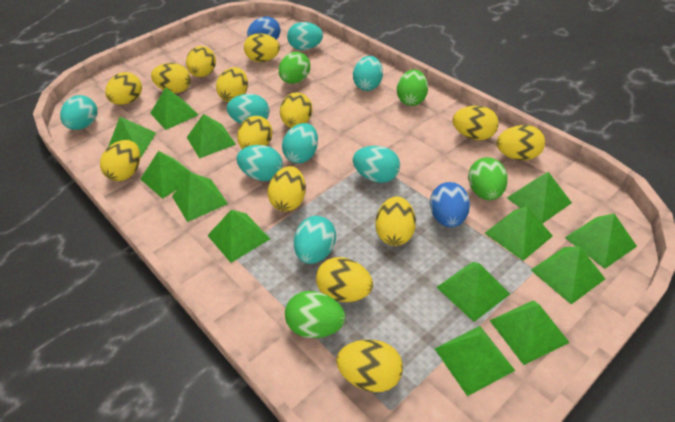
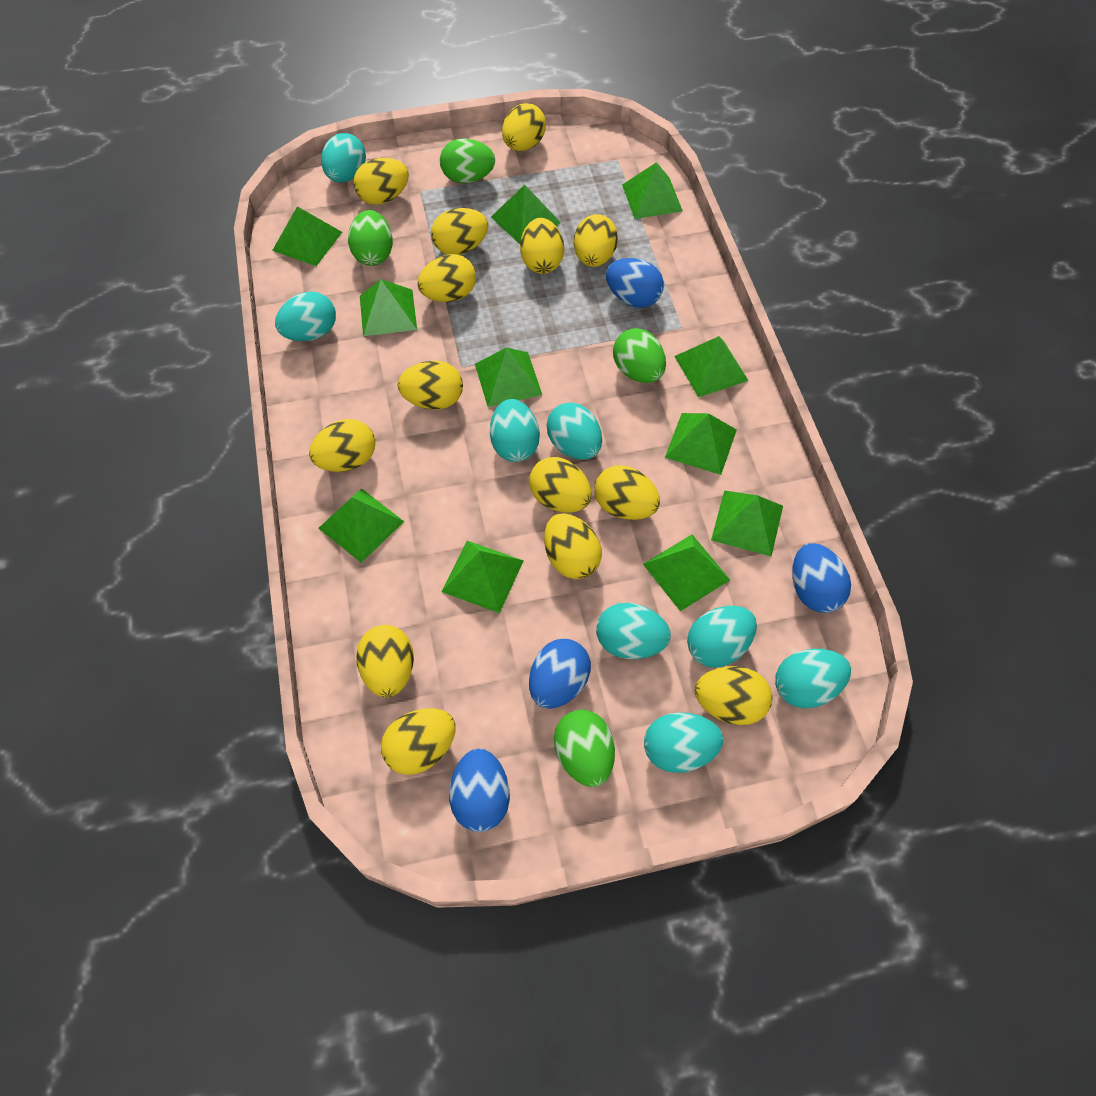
blue egg: 2 -> 4
green pyramid: 13 -> 11

